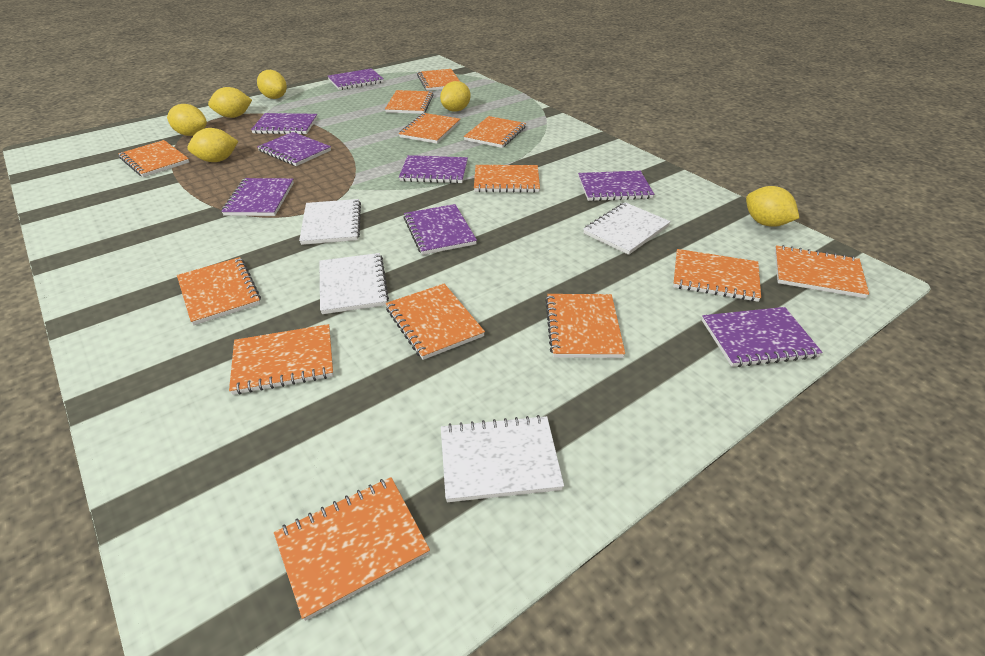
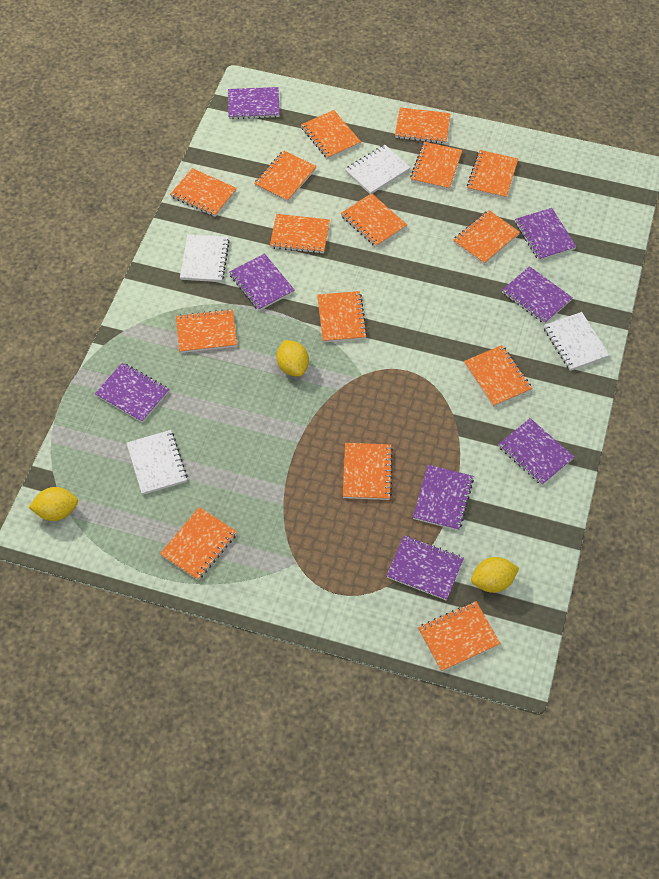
orange notebook: 13 -> 15
yellow lemon: 6 -> 3

